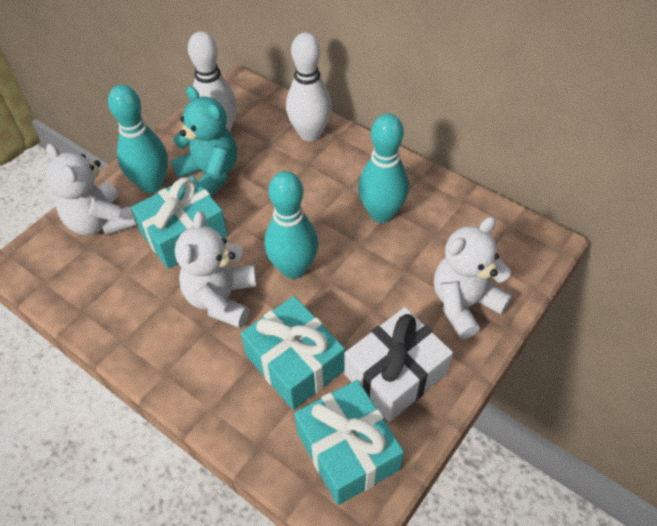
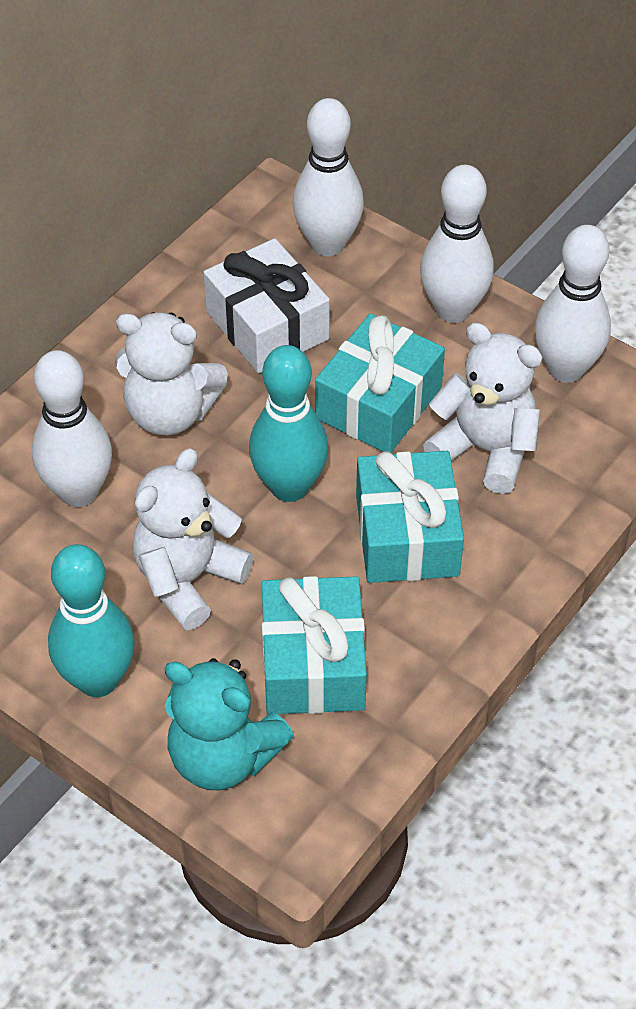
turquoise bowling pin: 3 -> 2
white bowling pin: 2 -> 4

